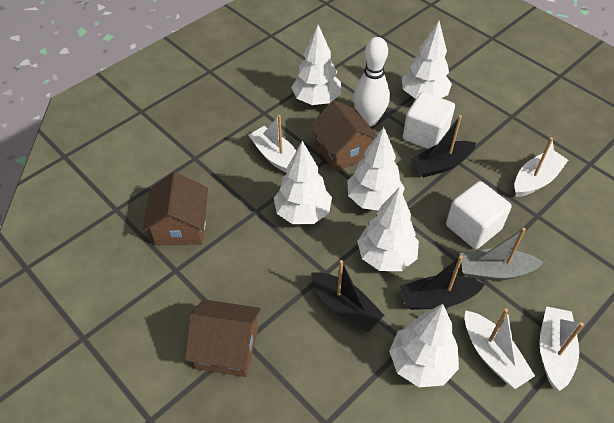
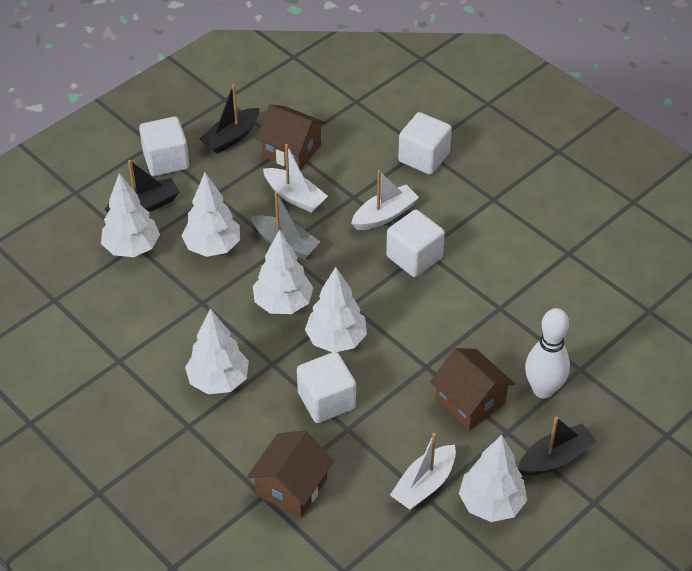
white boat: 4 -> 3
white cube: 2 -> 4

